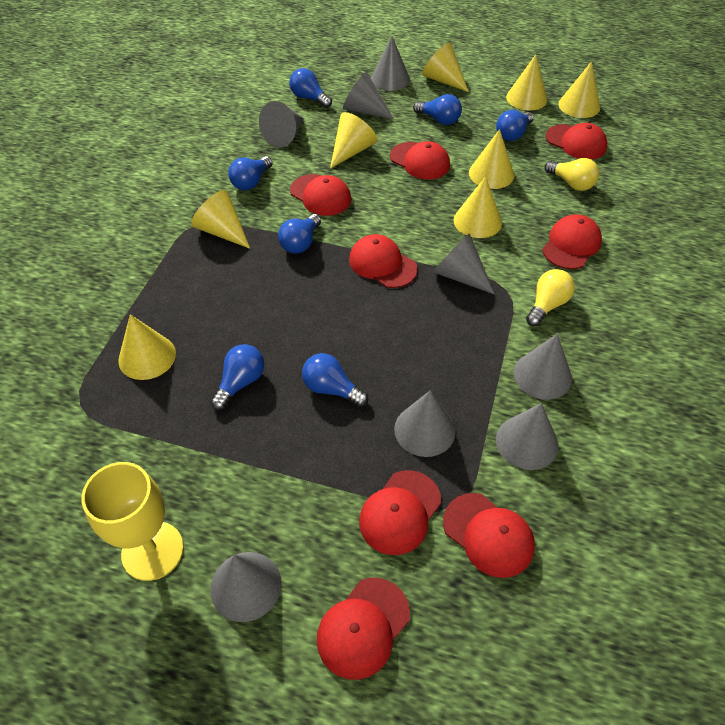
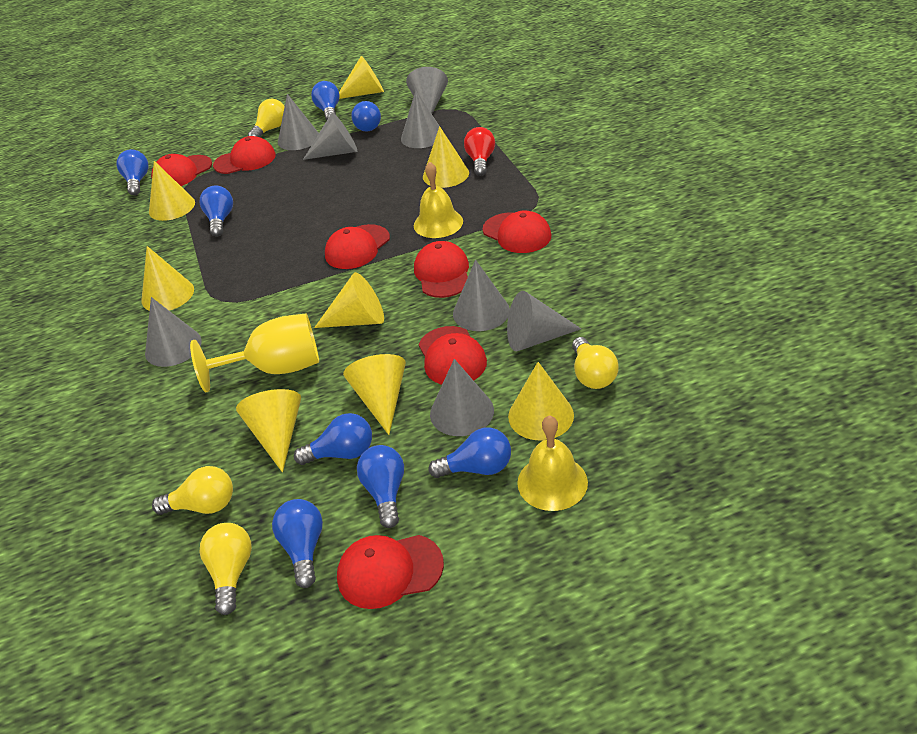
blue light bulb: 7 -> 8
red cap: 8 -> 7
red light bulb: 0 -> 1
yellow bell: 0 -> 2
yellow light bulb: 2 -> 4

